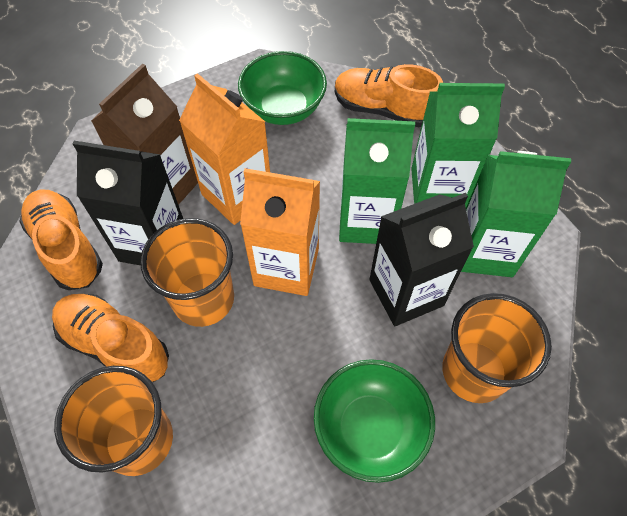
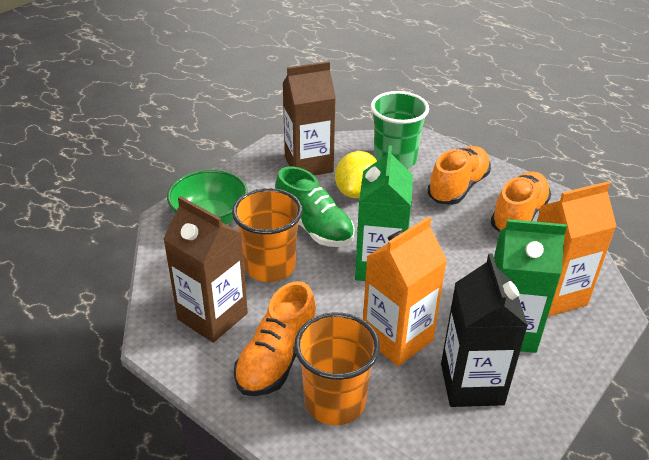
black carton: 2 -> 1
brown carton: 1 -> 2
green bowl: 2 -> 1
green carton: 3 -> 2
green cup: 0 -> 1
green shoe: 0 -> 1
orange cup: 3 -> 2
yellow lemon: 0 -> 1

